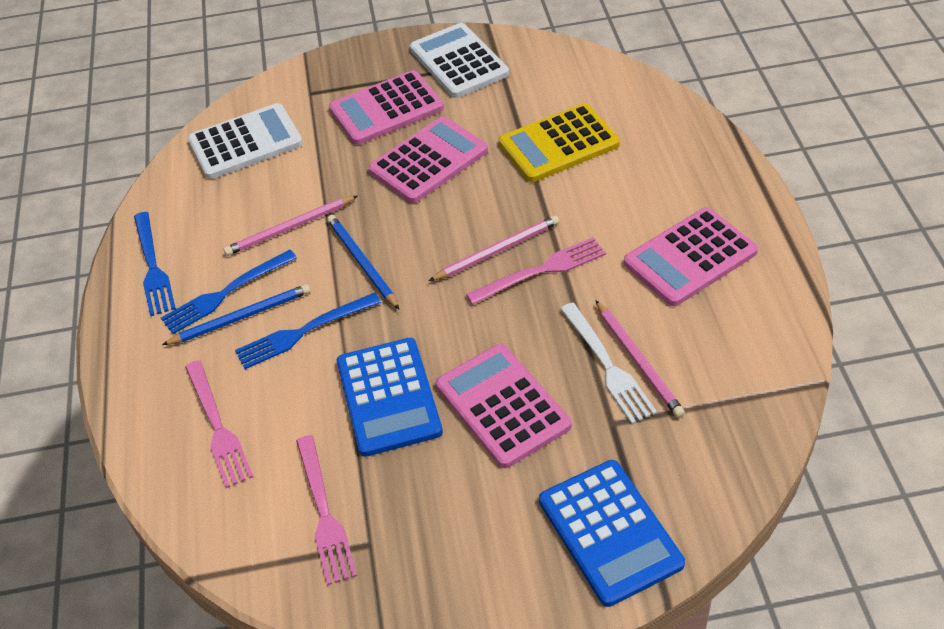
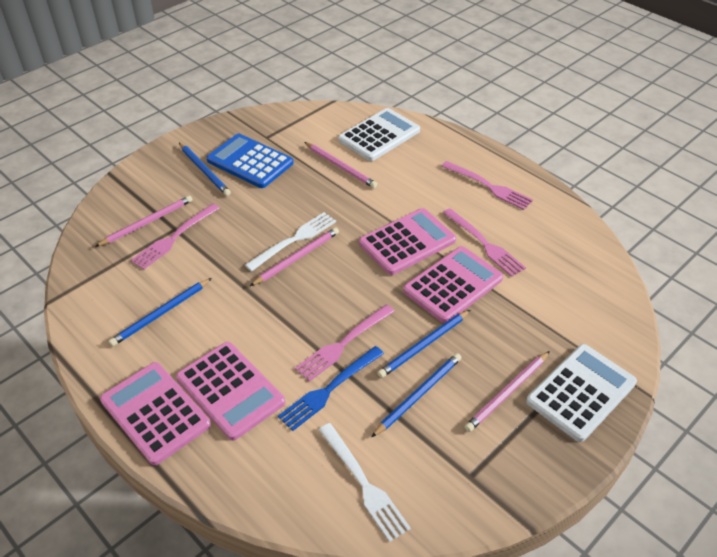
blue calculator: 2 -> 1
blue fork: 3 -> 1
blue pencil: 2 -> 4
pink fork: 3 -> 4
pink pencil: 3 -> 4
white fork: 1 -> 2
yellow calculator: 1 -> 0

